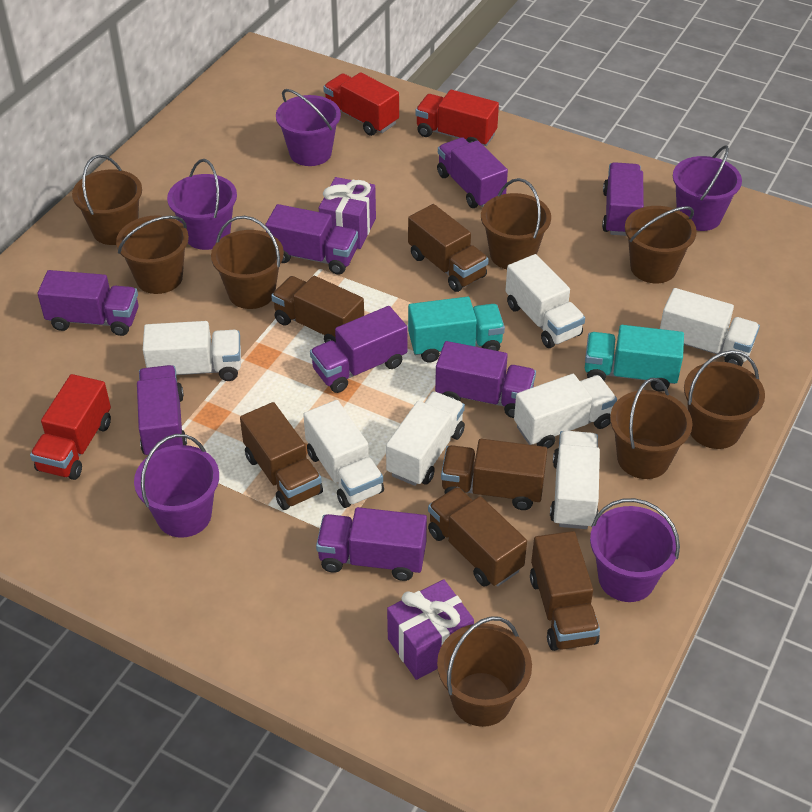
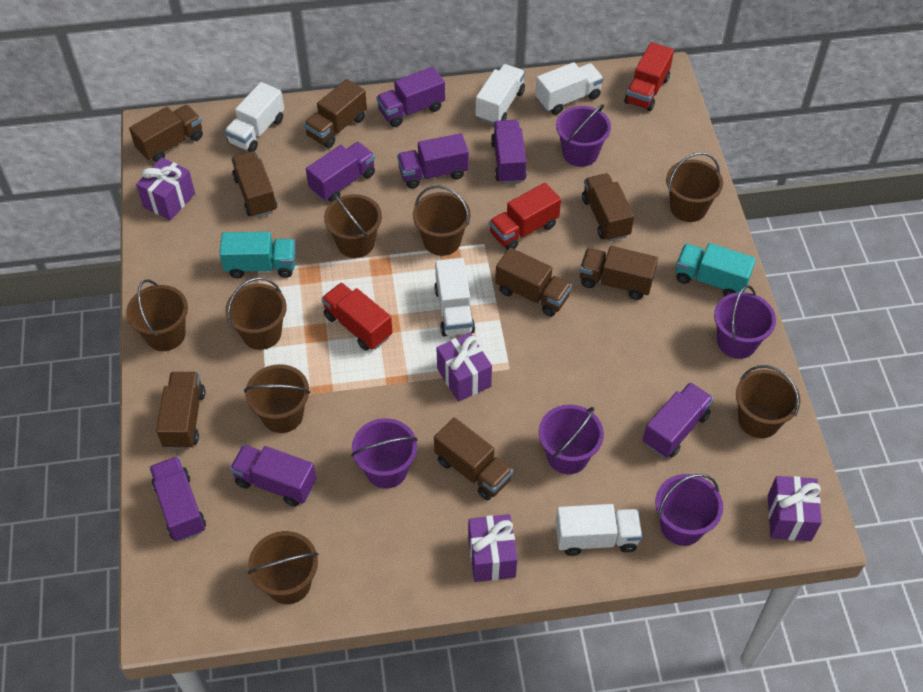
brown truck: 6 -> 8
purple gift: 2 -> 4
purple truck: 8 -> 7
white truck: 7 -> 5

